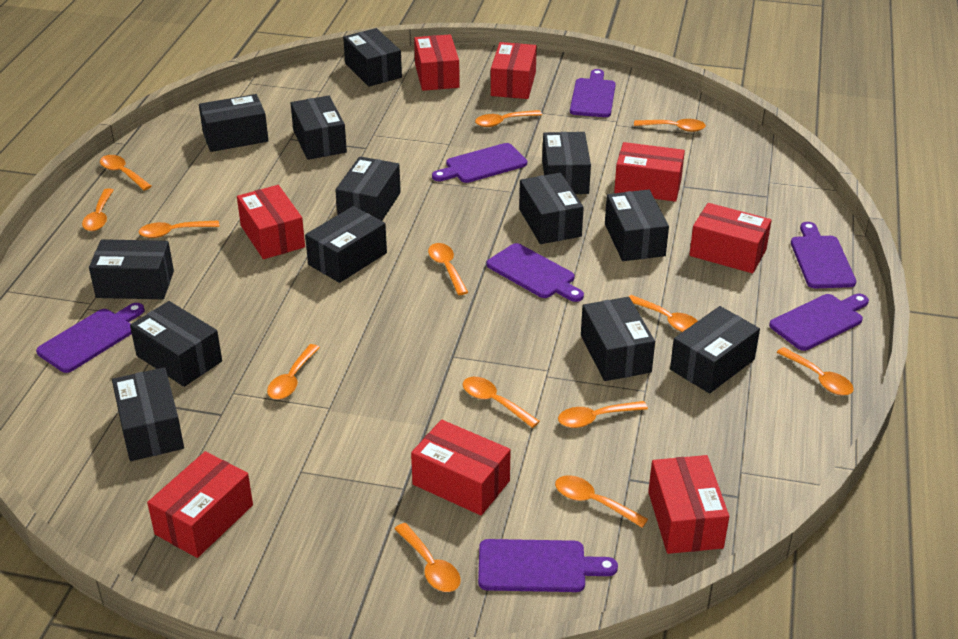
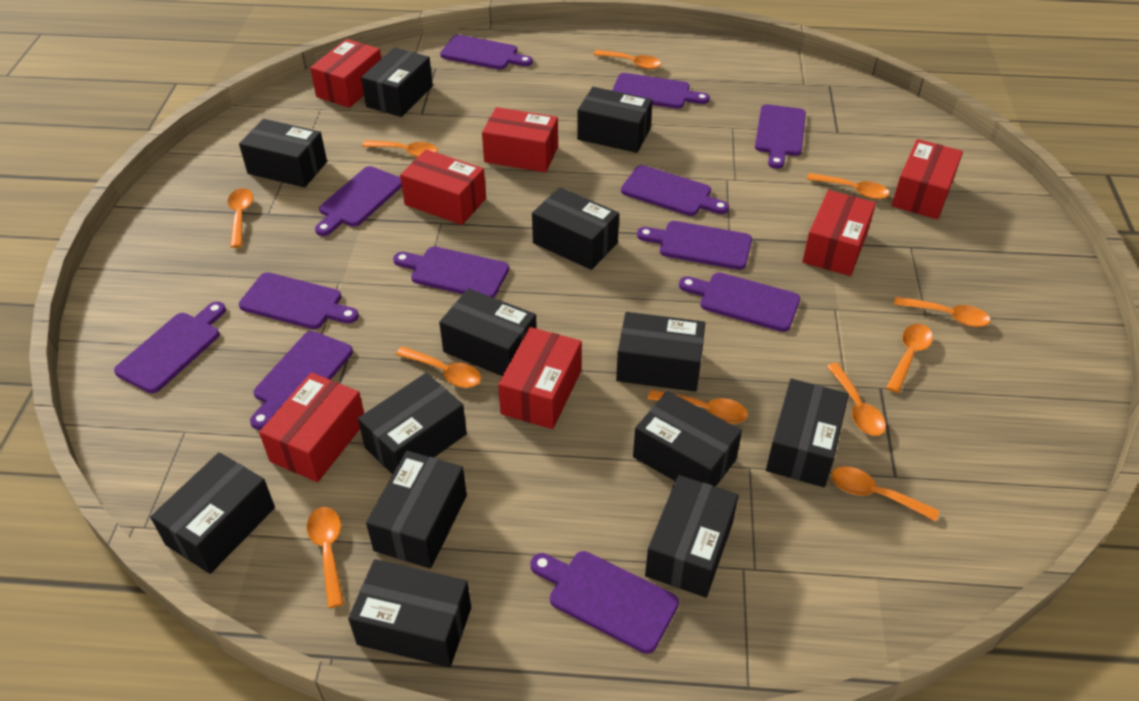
orange spoon: 13 -> 11
purple cutting board: 7 -> 12
red box: 8 -> 7

